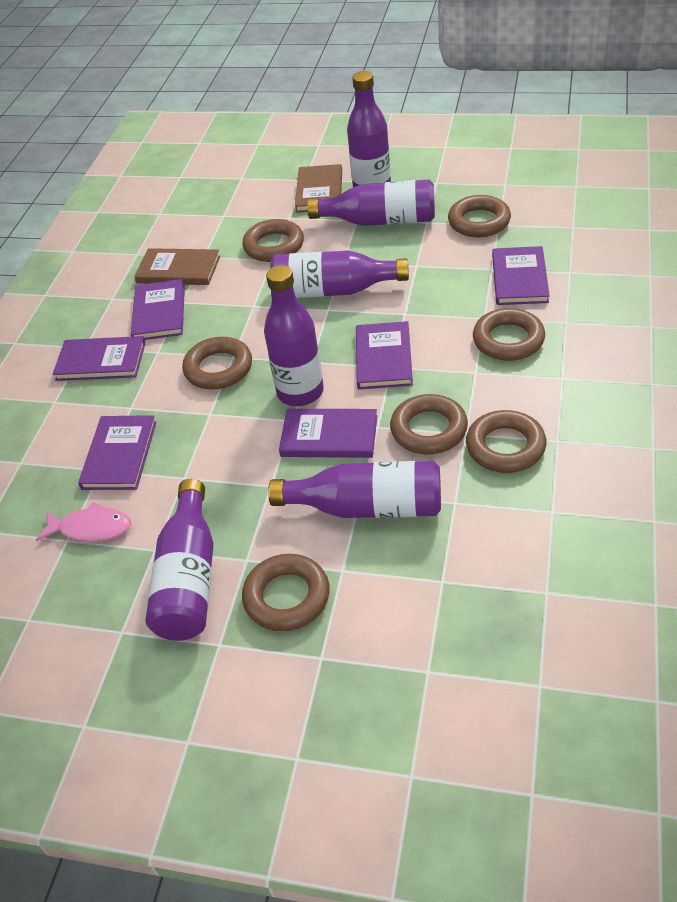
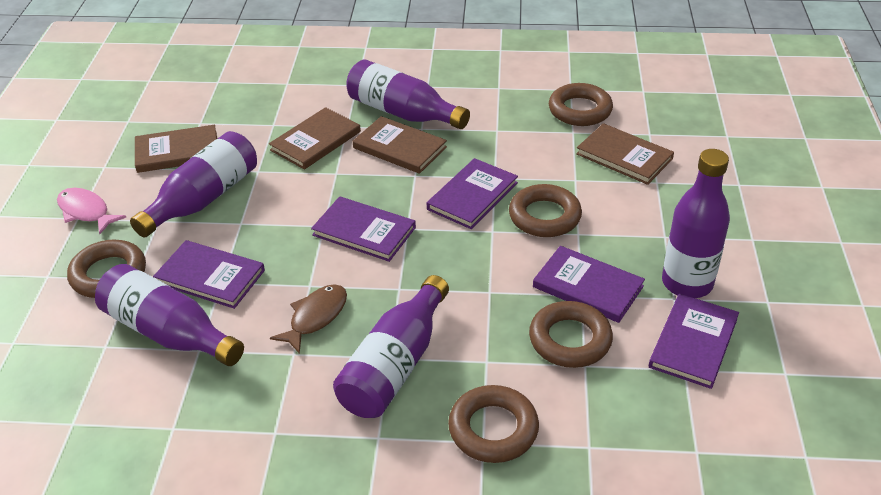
brown book: 2 -> 4
brown fish: 0 -> 1
brown ring: 7 -> 5
purple book: 6 -> 5
purple bottle: 6 -> 5

